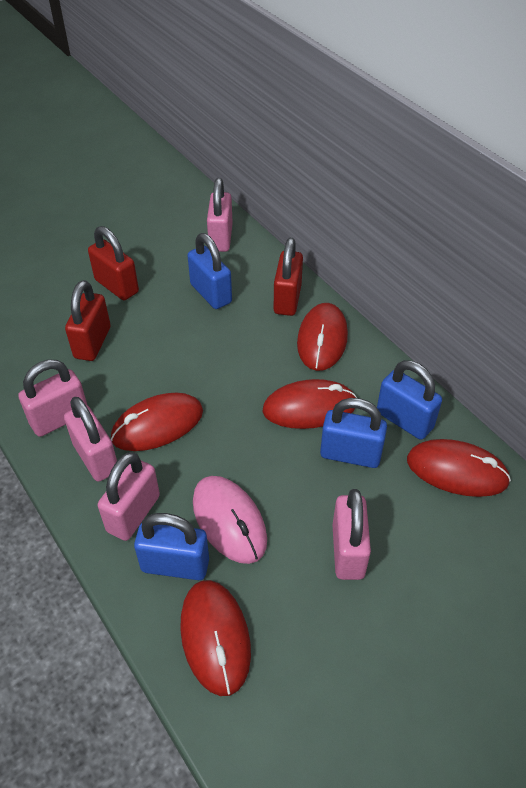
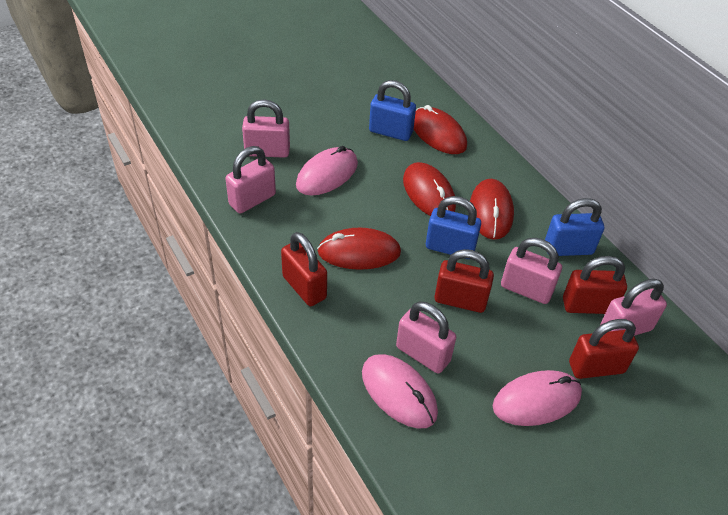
blue padlock: 4 -> 3
pink mouse: 1 -> 3
red mouse: 5 -> 4
red padlock: 3 -> 4

